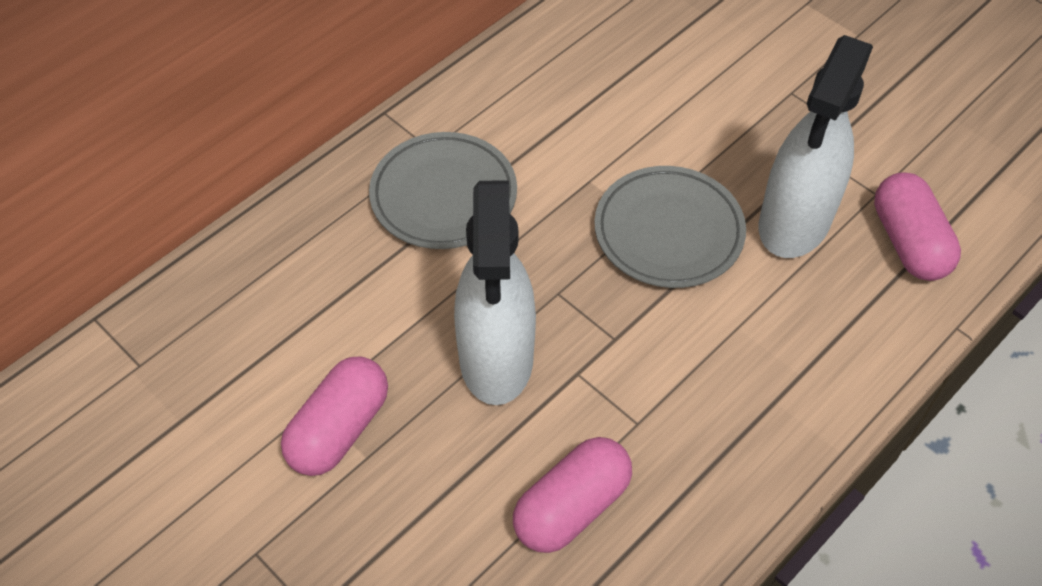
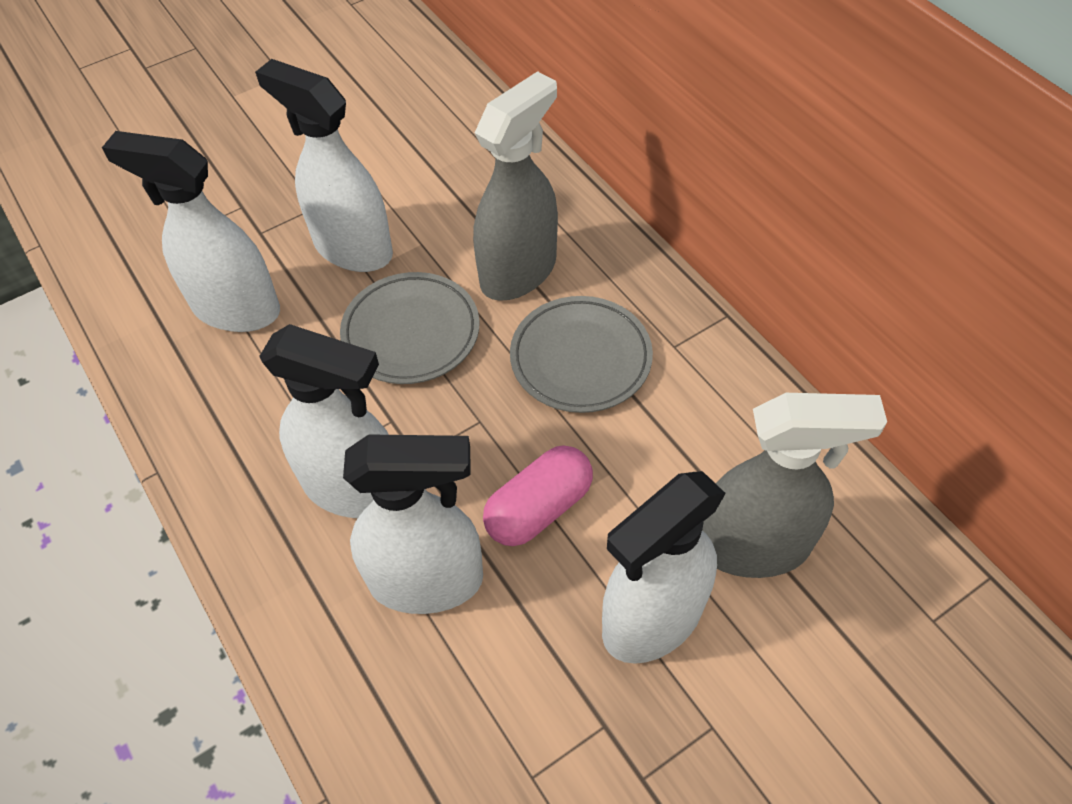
grey spray bottle: 0 -> 2
pink capsule: 3 -> 1
white spray bottle: 2 -> 5

